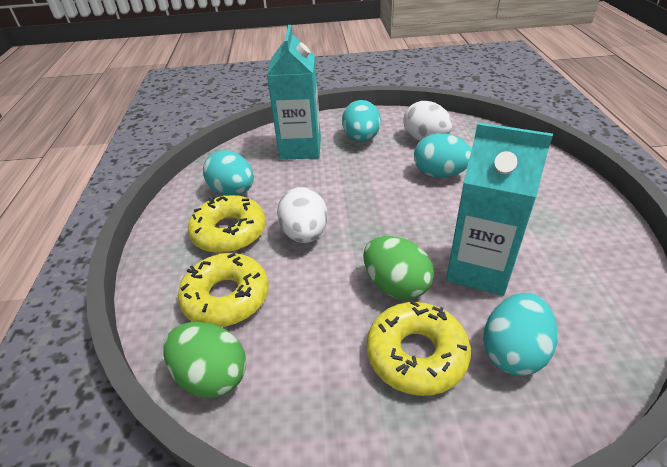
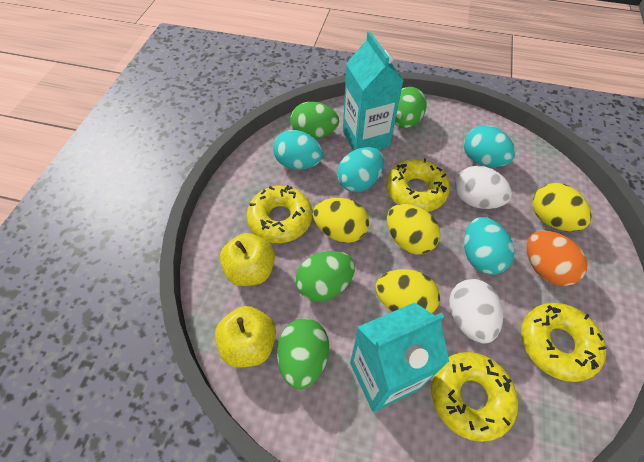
green egg: 2 -> 4
orange egg: 0 -> 1
yellow apple: 0 -> 2
yellow donut: 3 -> 4
yellow egg: 0 -> 4

